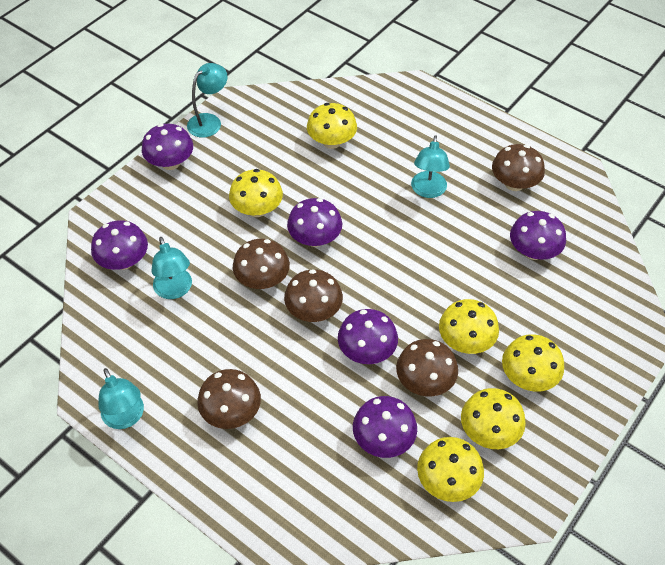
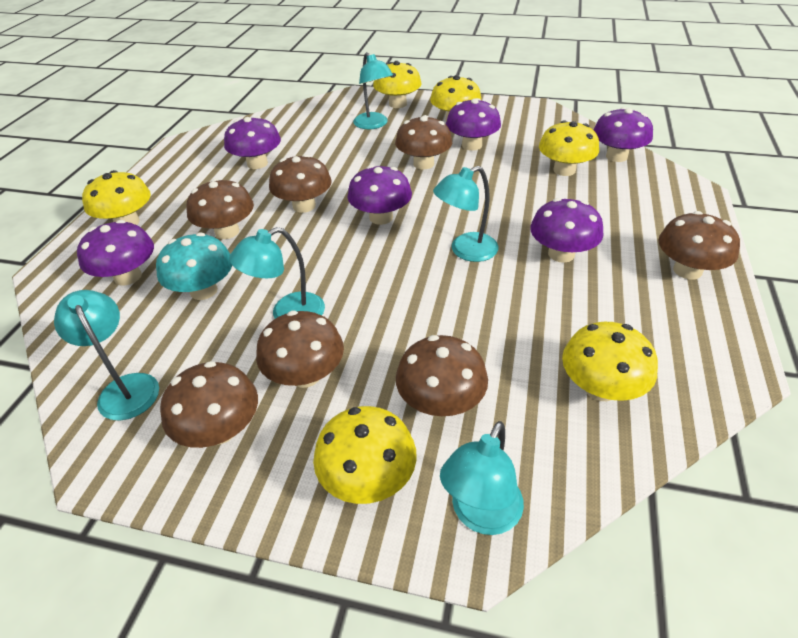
brown mushroom: 5 -> 7
turquoise lamp: 4 -> 5
turquoise mushroom: 0 -> 1

